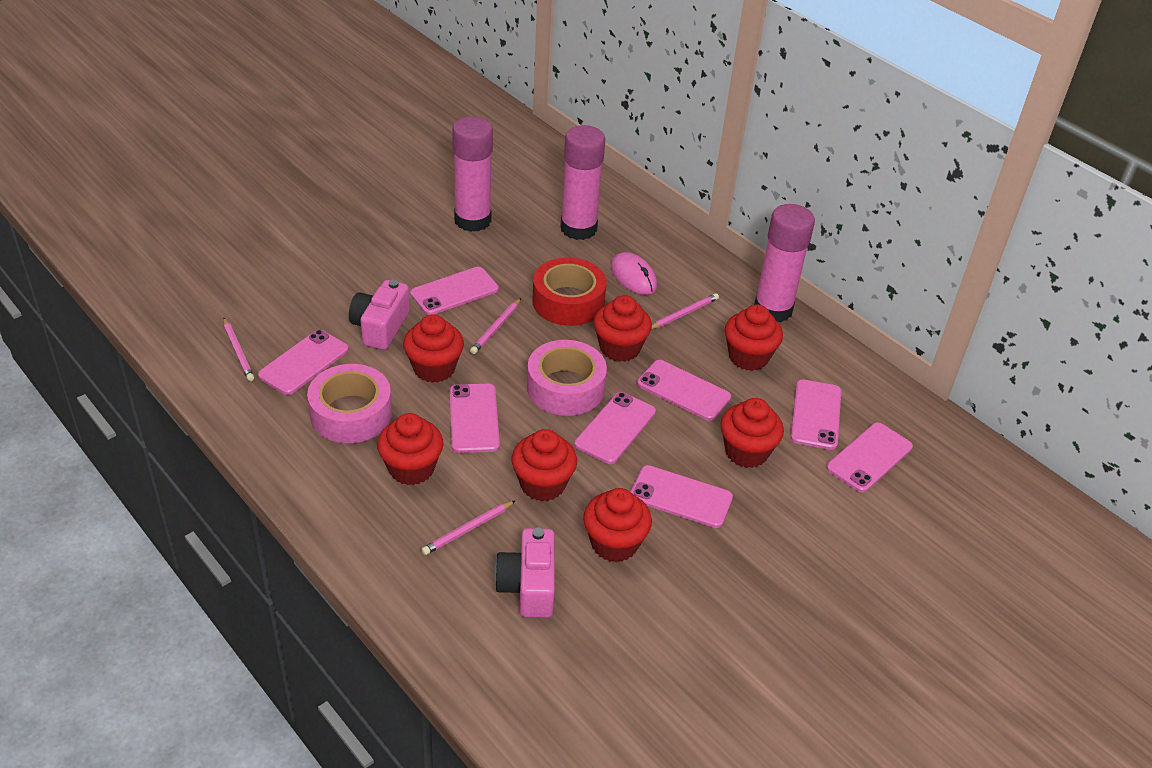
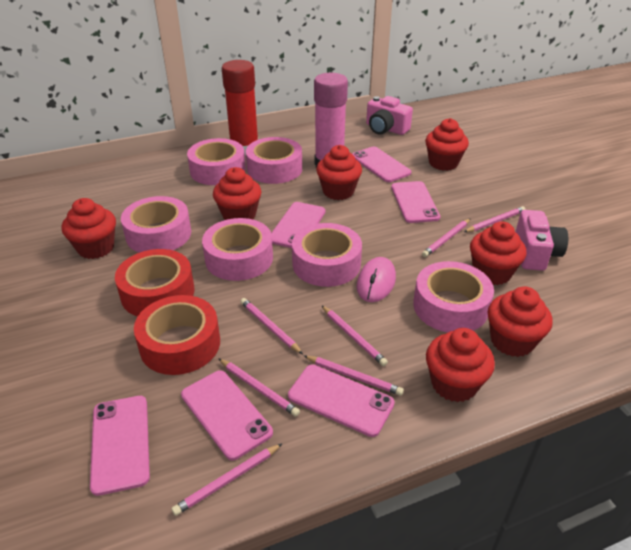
pink glue stick: 3 -> 1
pink pencil: 4 -> 7
pink phone: 8 -> 6
pink tape: 2 -> 6
red glue stick: 0 -> 1
red tape: 1 -> 2

